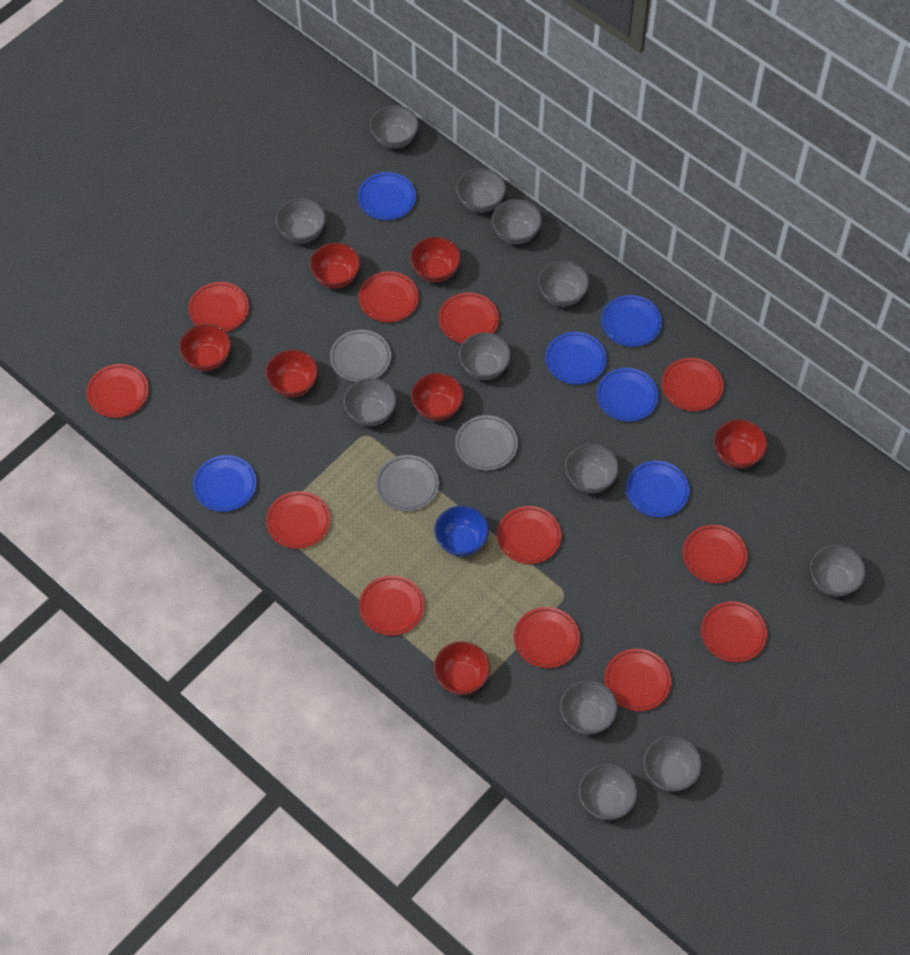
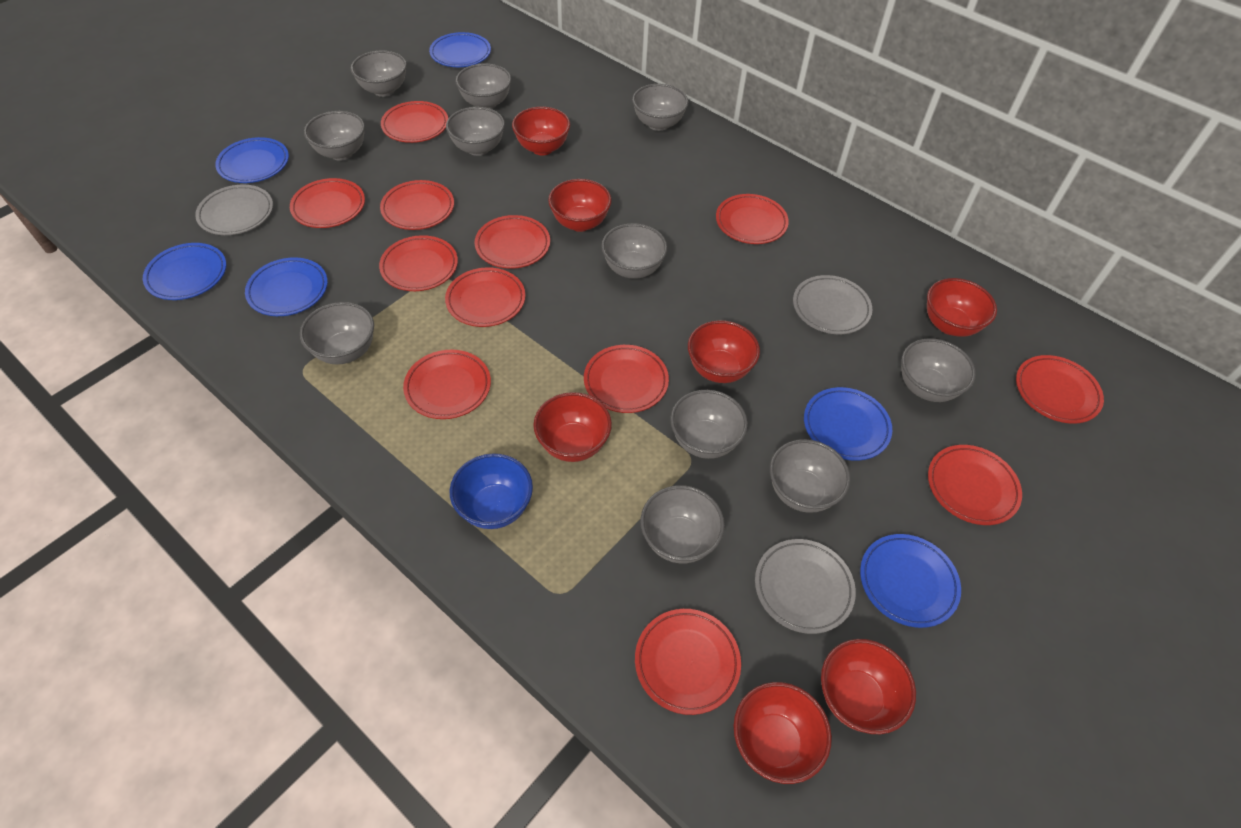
grey bowl: 12 -> 11

